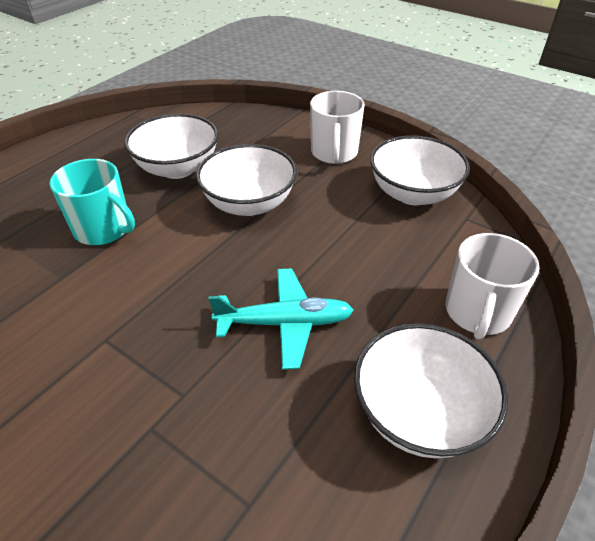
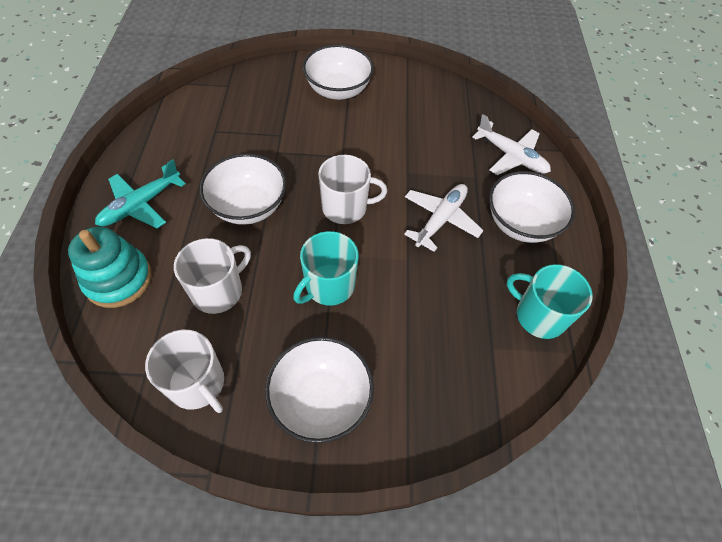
turquoise mug: 1 -> 2
turquoise stacking toy: 0 -> 1
white mug: 2 -> 3
white plane: 0 -> 2

